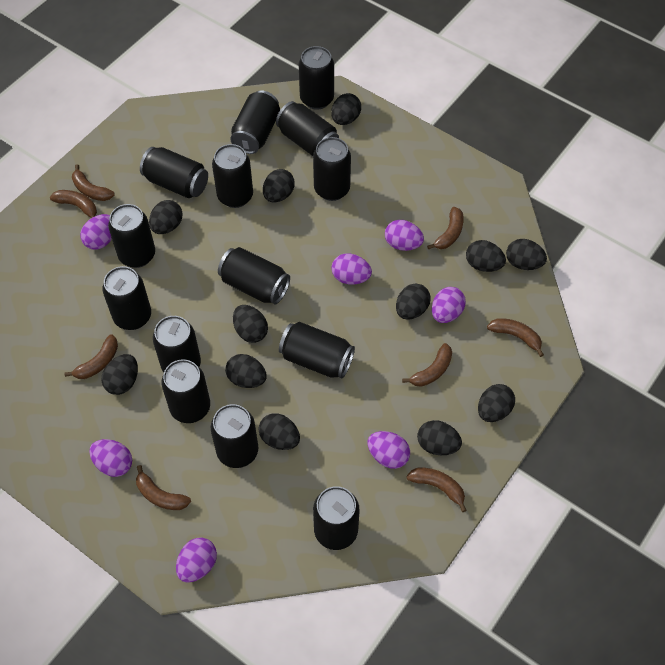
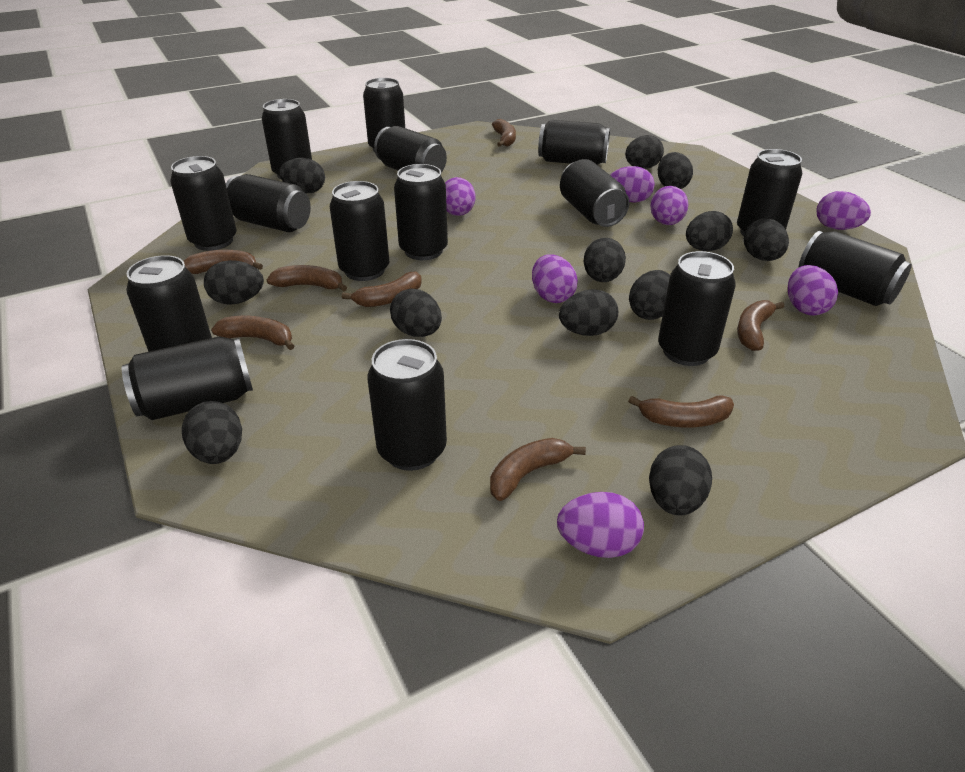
black can: 14 -> 15

